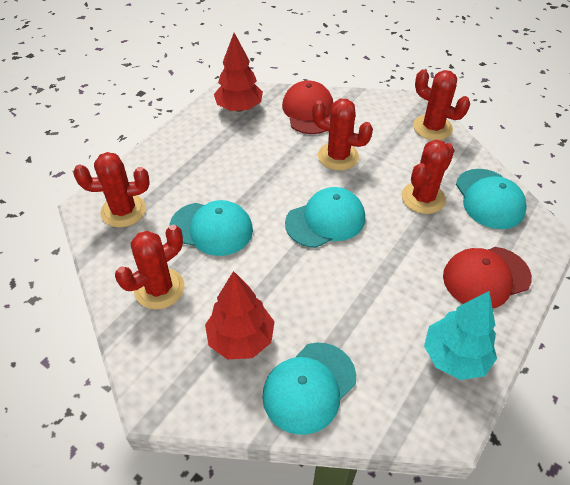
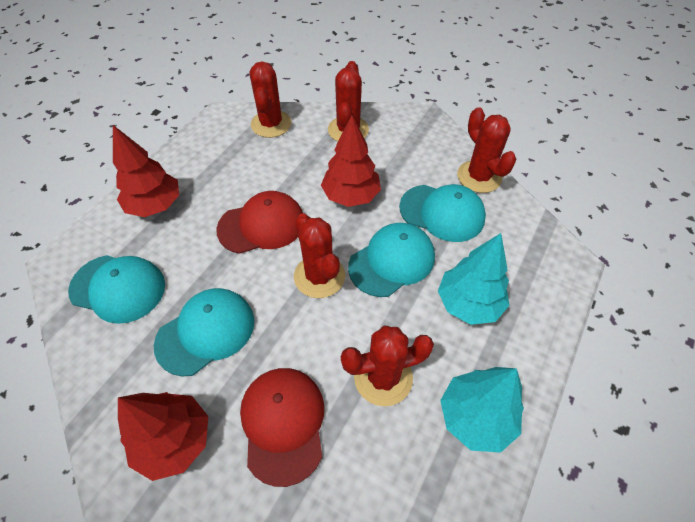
red tree: 2 -> 3
turquoise tree: 1 -> 2

